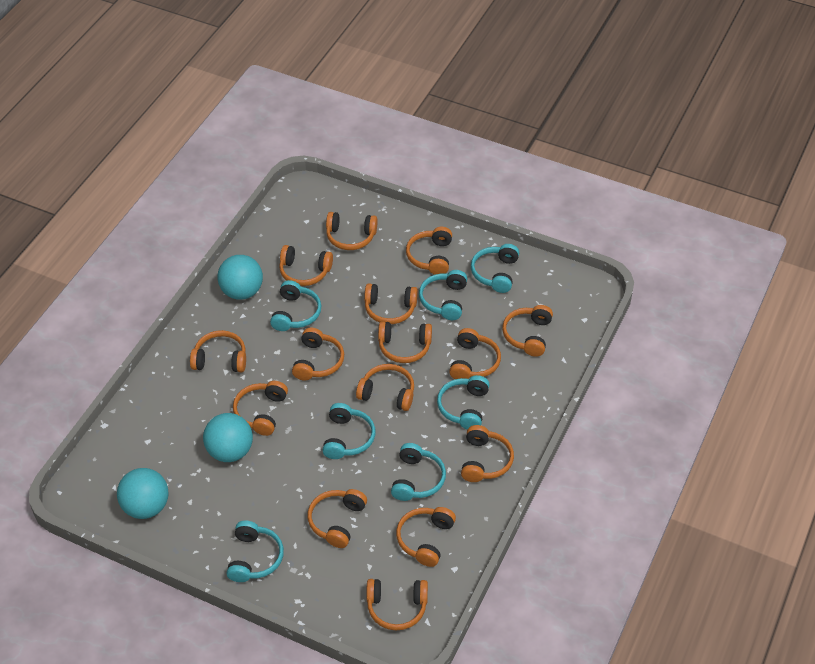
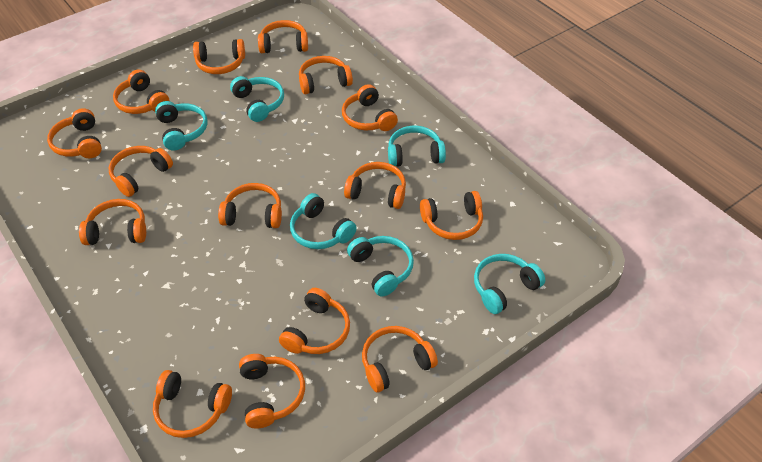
turquoise ball: 3 -> 0
turquoise headphones: 7 -> 6

